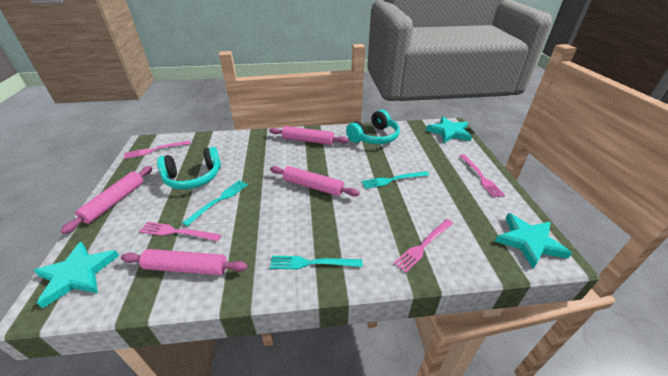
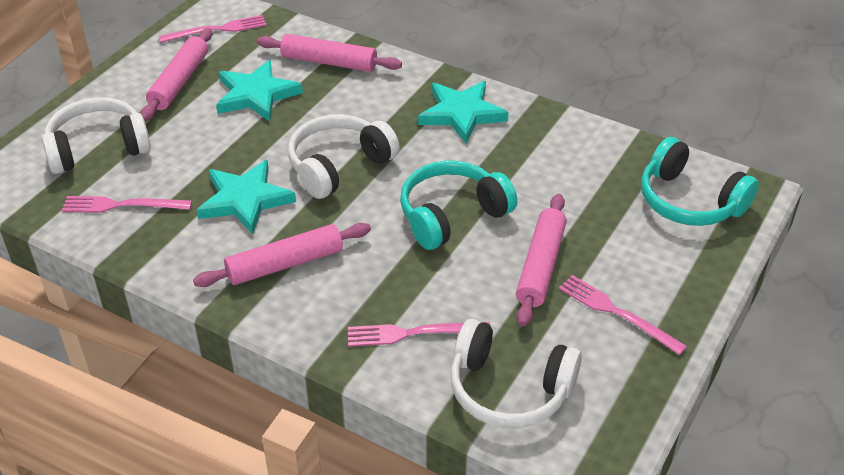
turquoise fork: 3 -> 0
white headphones: 0 -> 3

